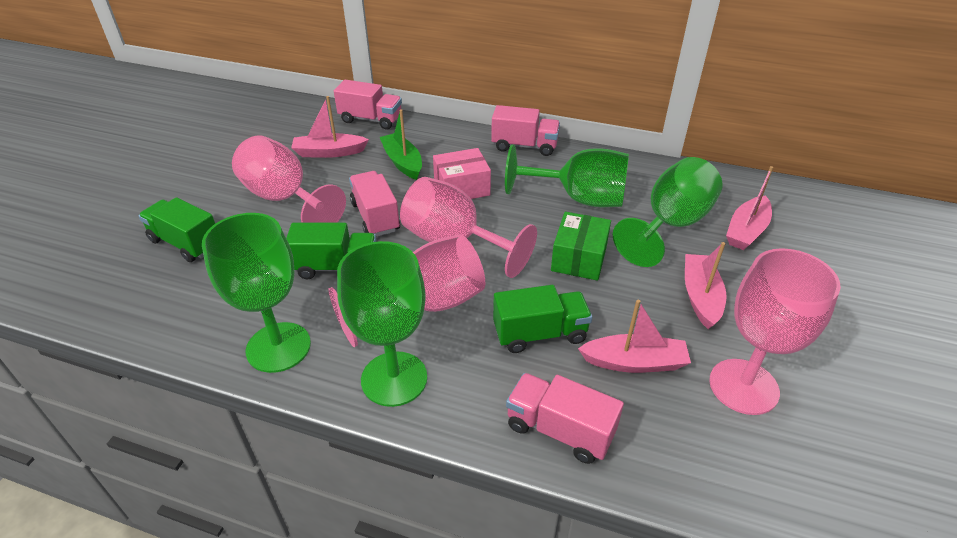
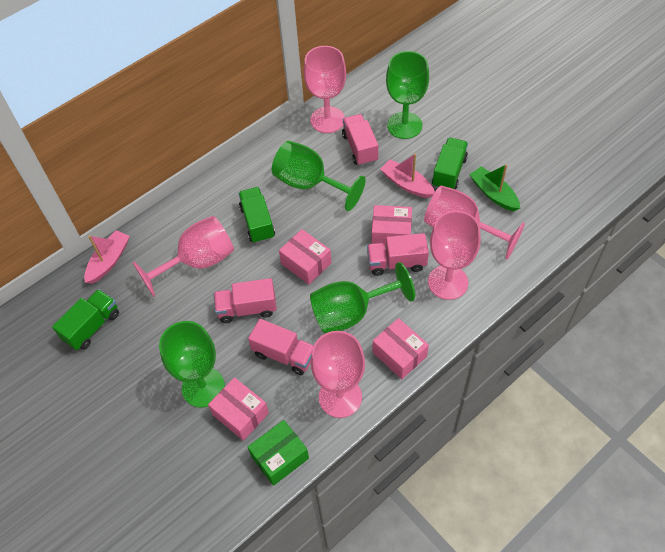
pink boat: 4 -> 2
pink box: 1 -> 4
pink goblet: 4 -> 5

